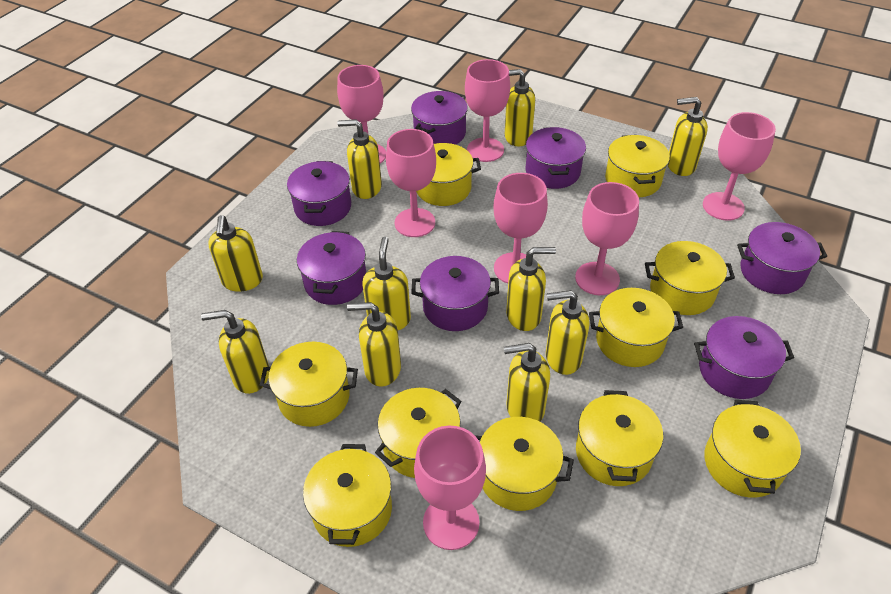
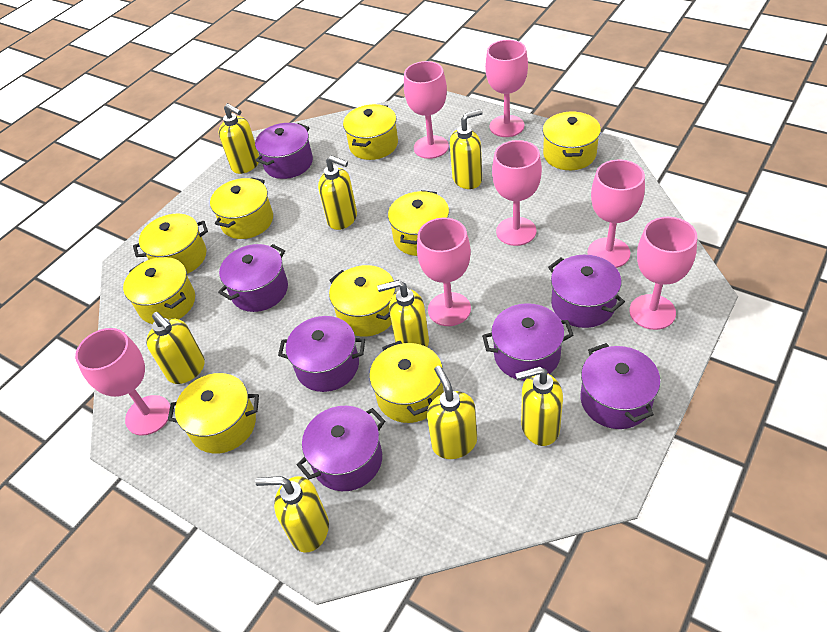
yellow pot: 10 -> 9
yellow soap dispenser: 10 -> 8

